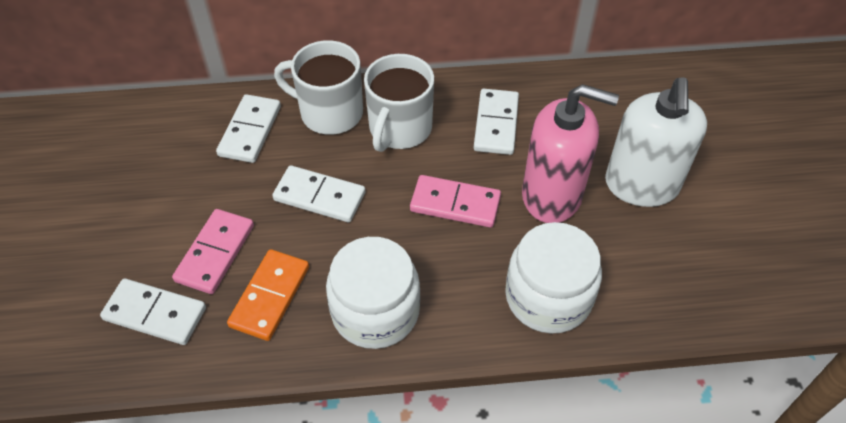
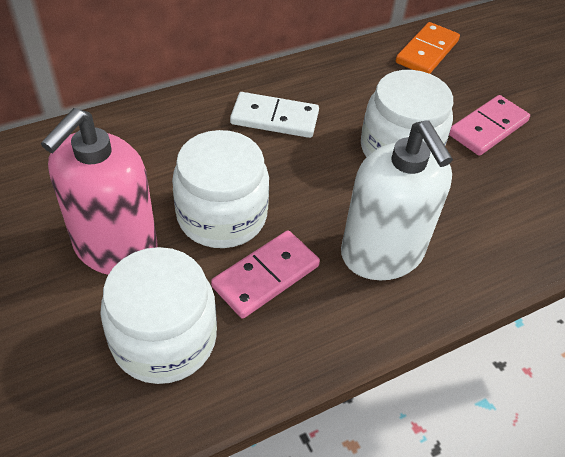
white domino: 4 -> 1
white jar: 2 -> 3
white mug: 2 -> 0

